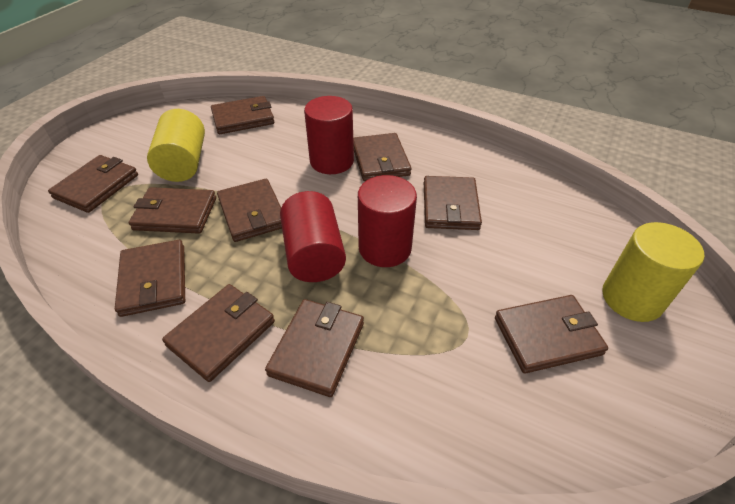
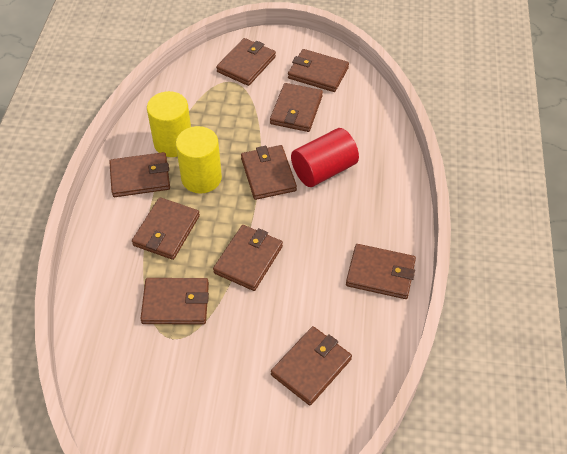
red cylinder: 3 -> 1

